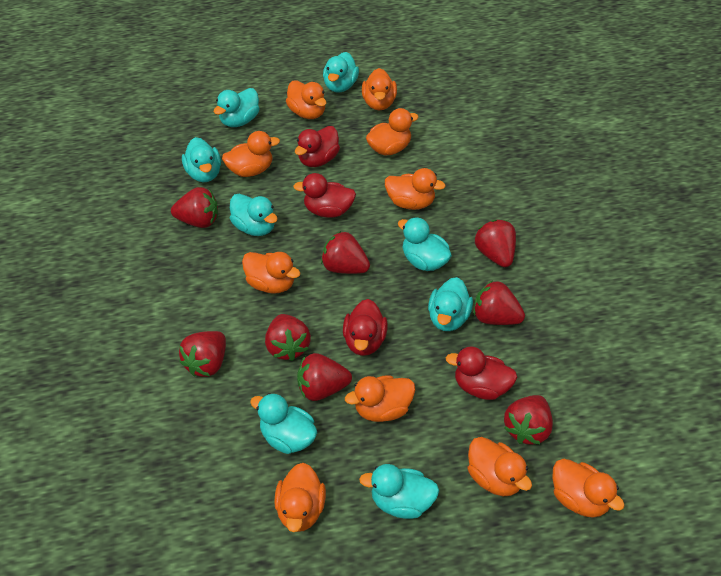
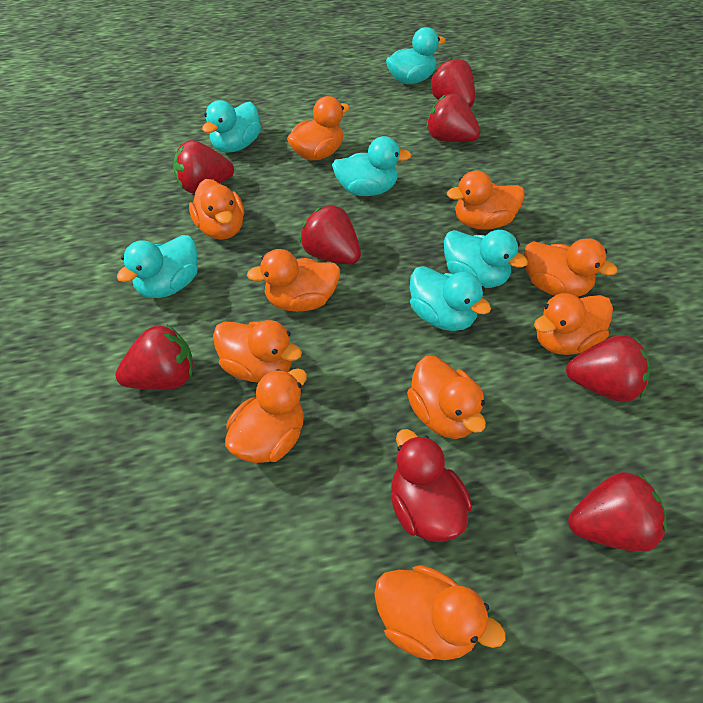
red duck: 4 -> 1
red strawberry: 8 -> 7
turquoise duck: 8 -> 6

